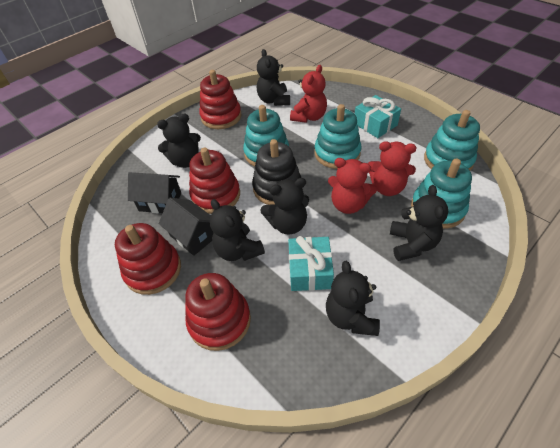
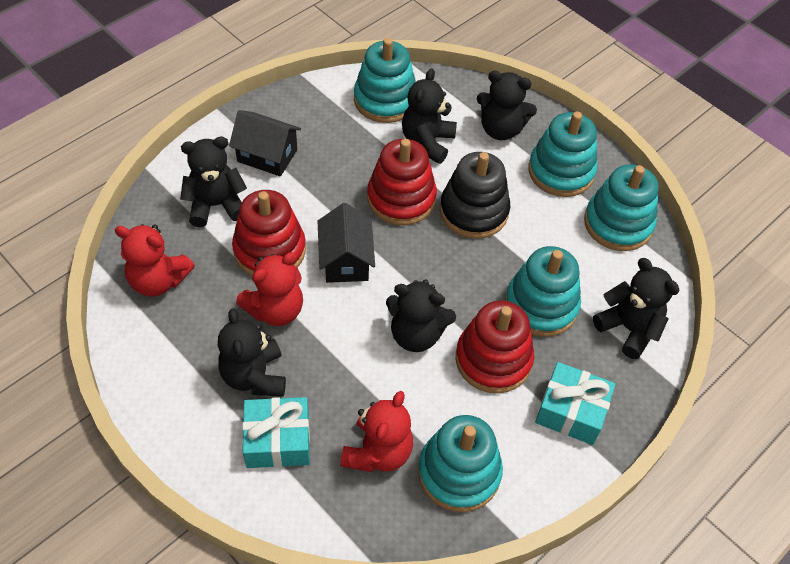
red stacking toy: 4 -> 3
turquoise stacking toy: 4 -> 5

